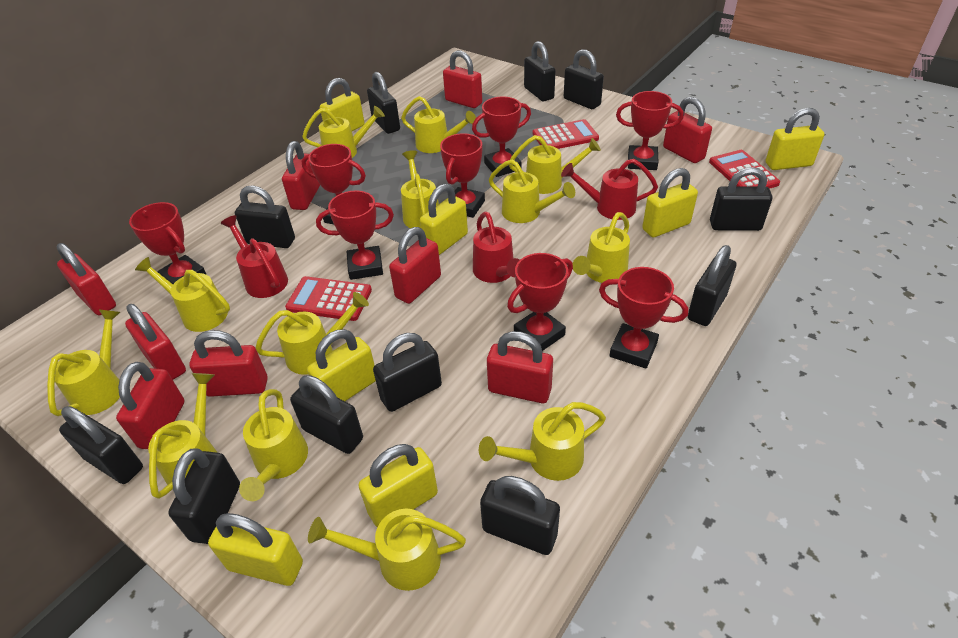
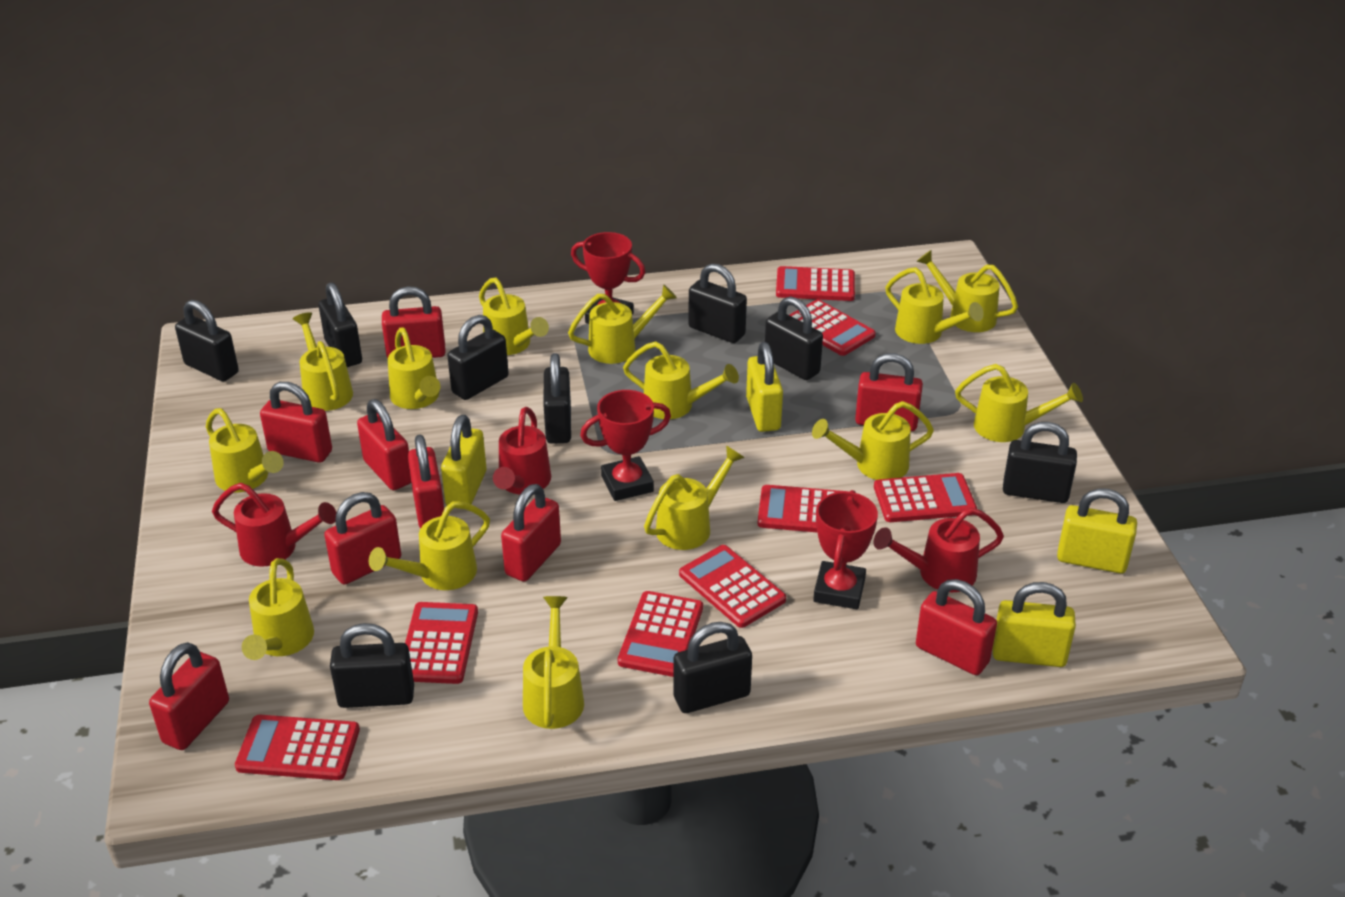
black padlock: 11 -> 9
red calculator: 3 -> 8
red trophy: 8 -> 3
yellow padlock: 7 -> 4
yellow watering can: 13 -> 14

